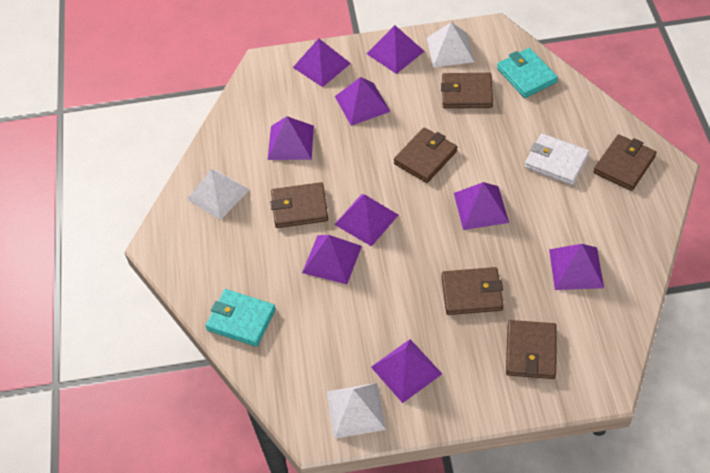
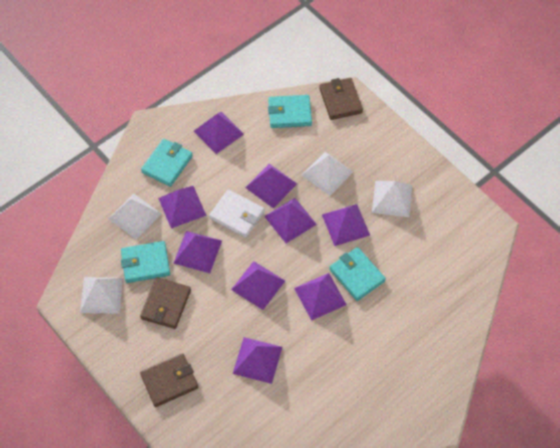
brown wallet: 6 -> 3
turquoise wallet: 2 -> 4
white pyramid: 3 -> 4

